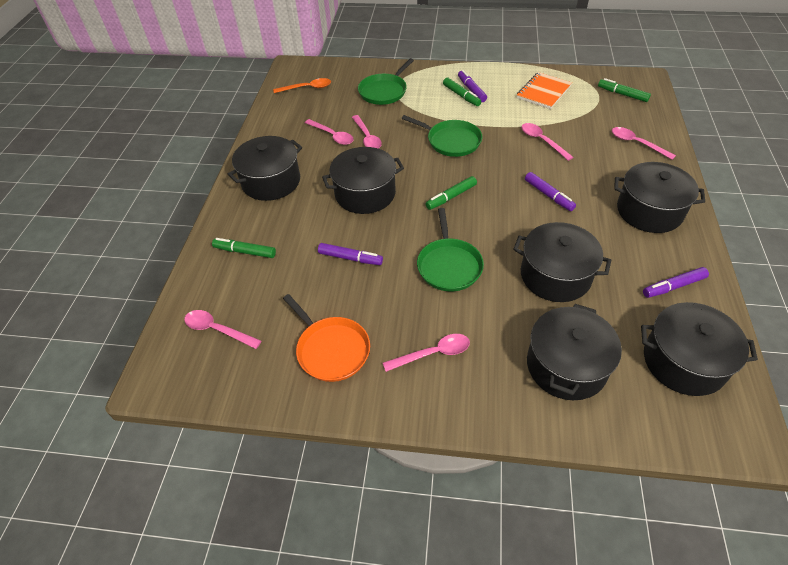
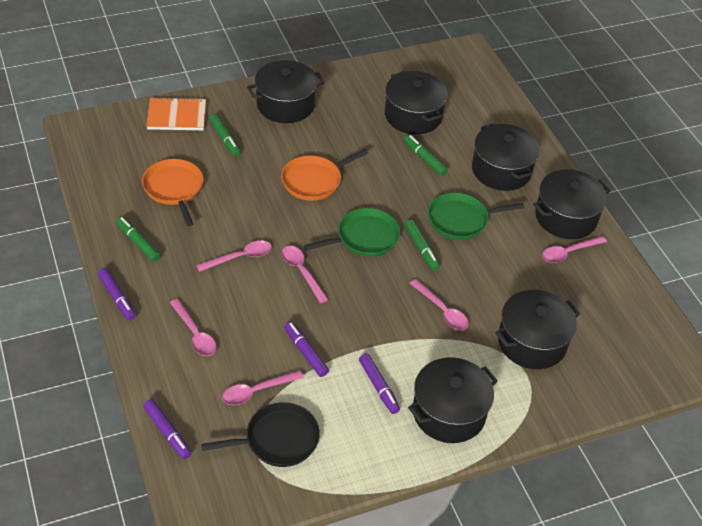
black pan: 0 -> 1
green pan: 3 -> 2
orange pan: 1 -> 2
orange spoon: 1 -> 0

